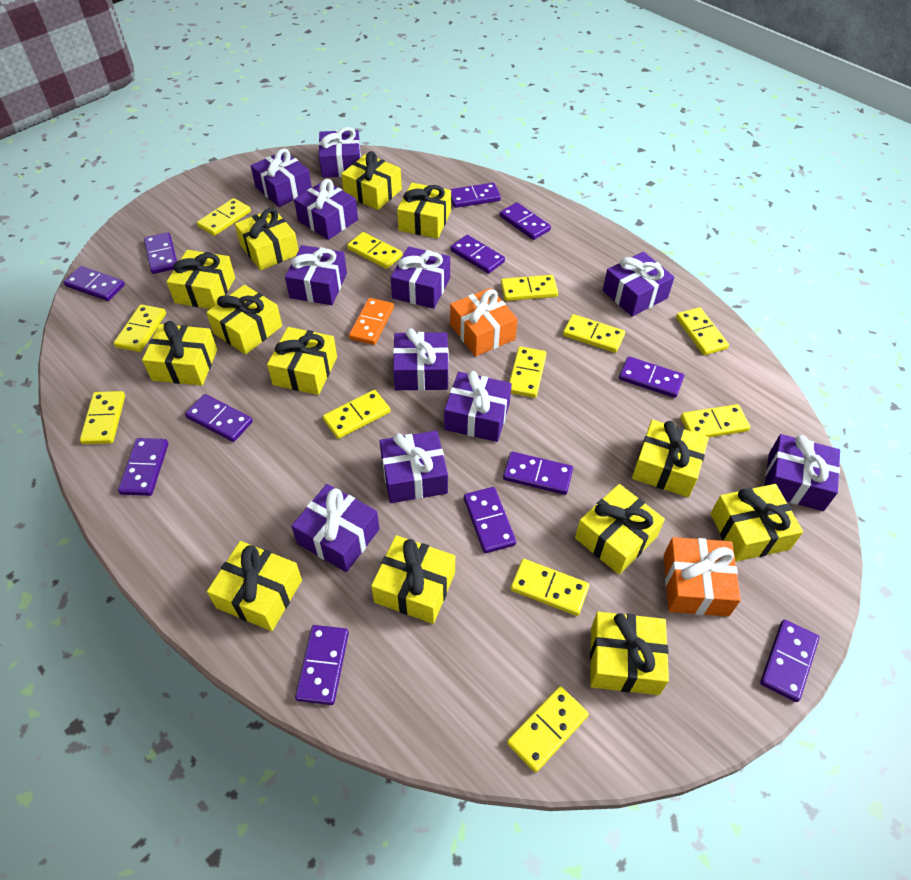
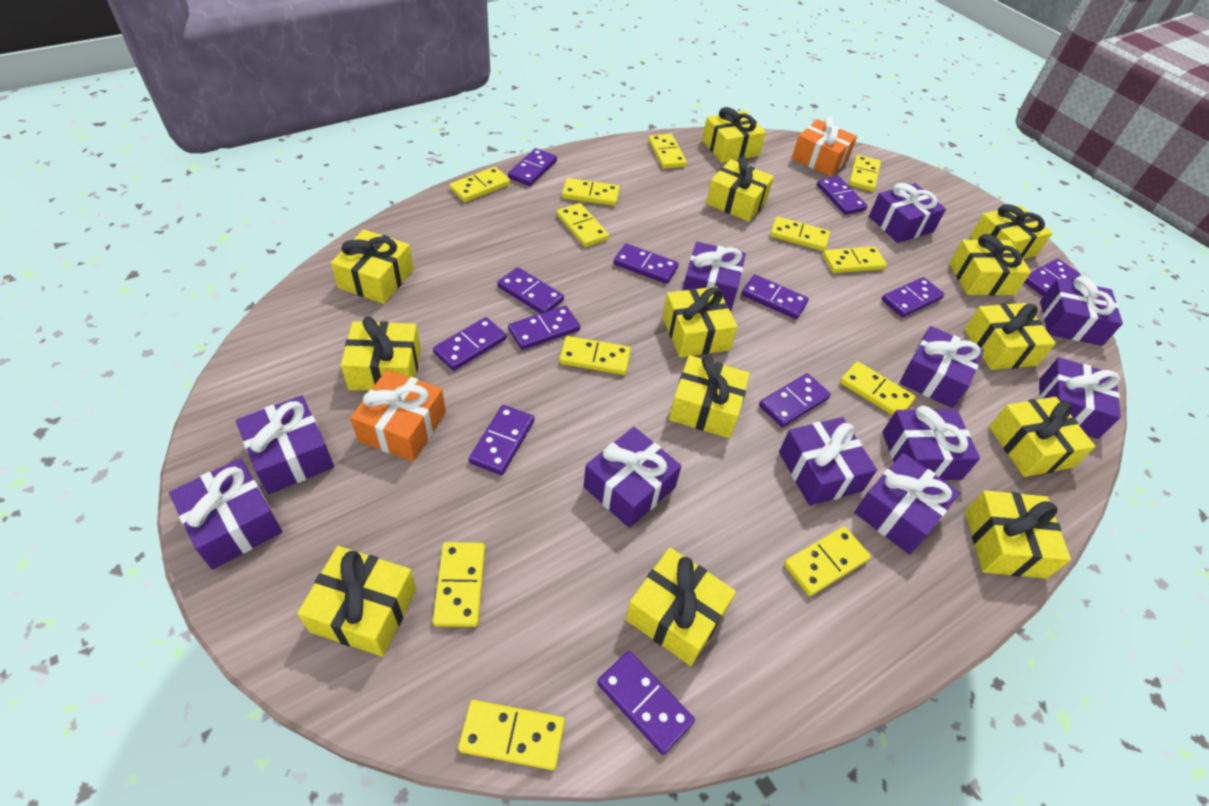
orange domino: 1 -> 0

